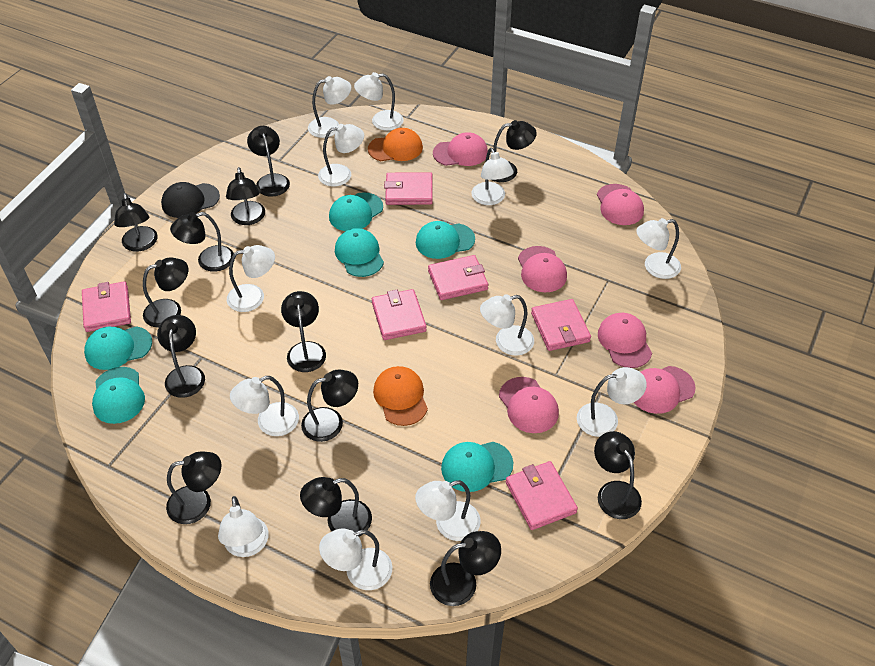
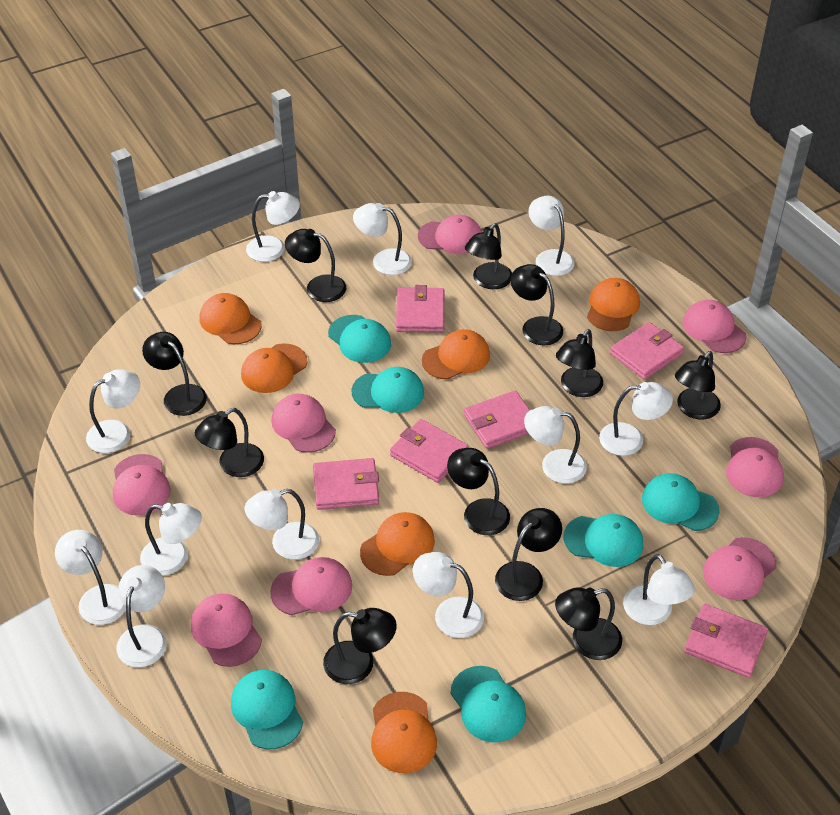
black cap: 1 -> 0
black lamp: 13 -> 11
orange cap: 2 -> 6
pink cap: 6 -> 8

